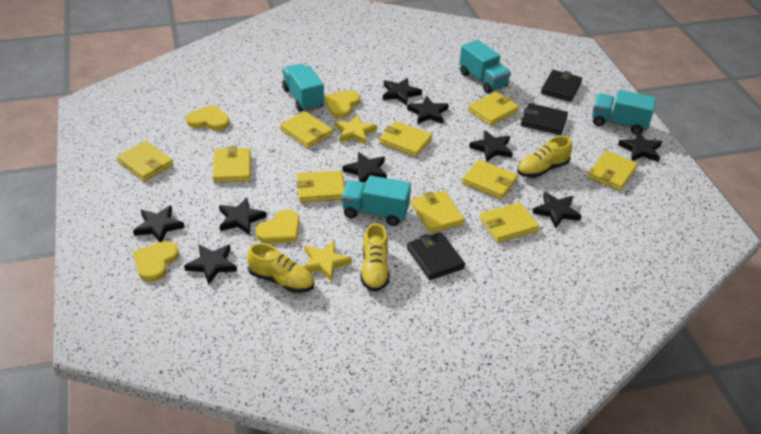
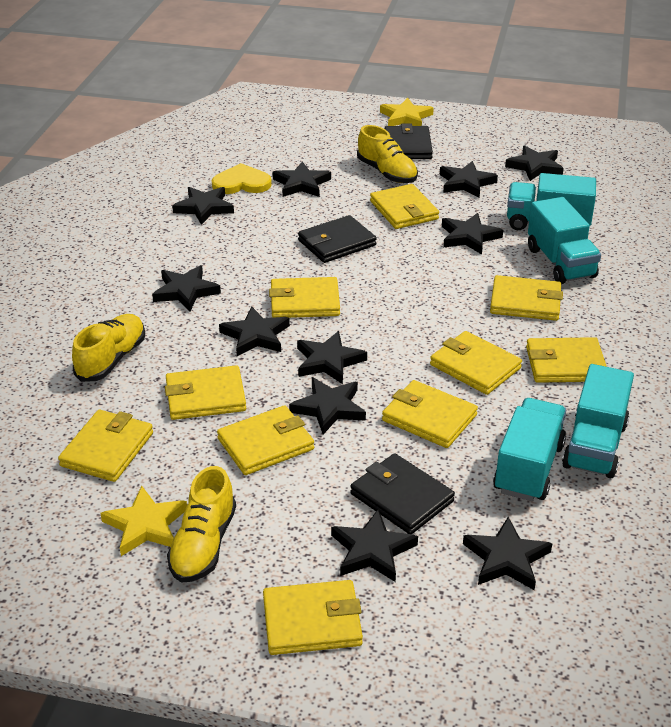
black star: 9 -> 11
yellow heart: 4 -> 1

